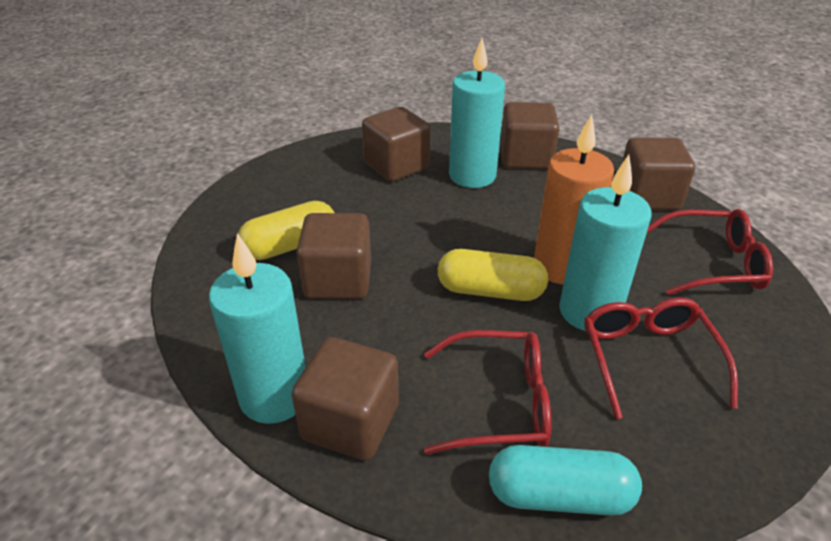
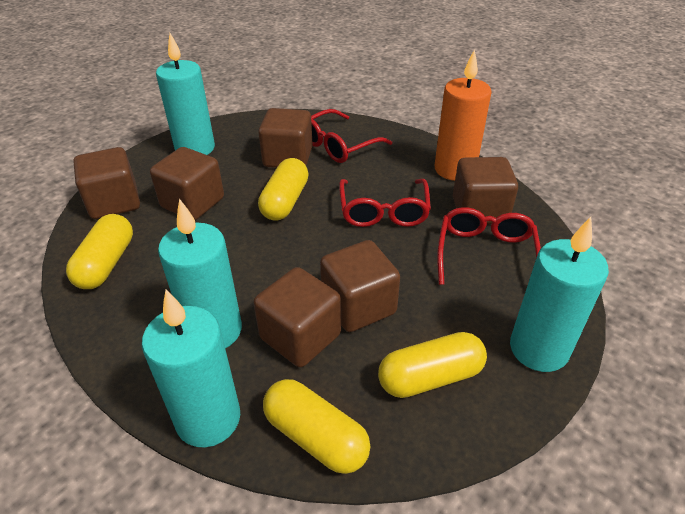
brown cube: 5 -> 6
turquoise candle: 3 -> 4
turquoise capsule: 1 -> 0
yellow capsule: 2 -> 4

